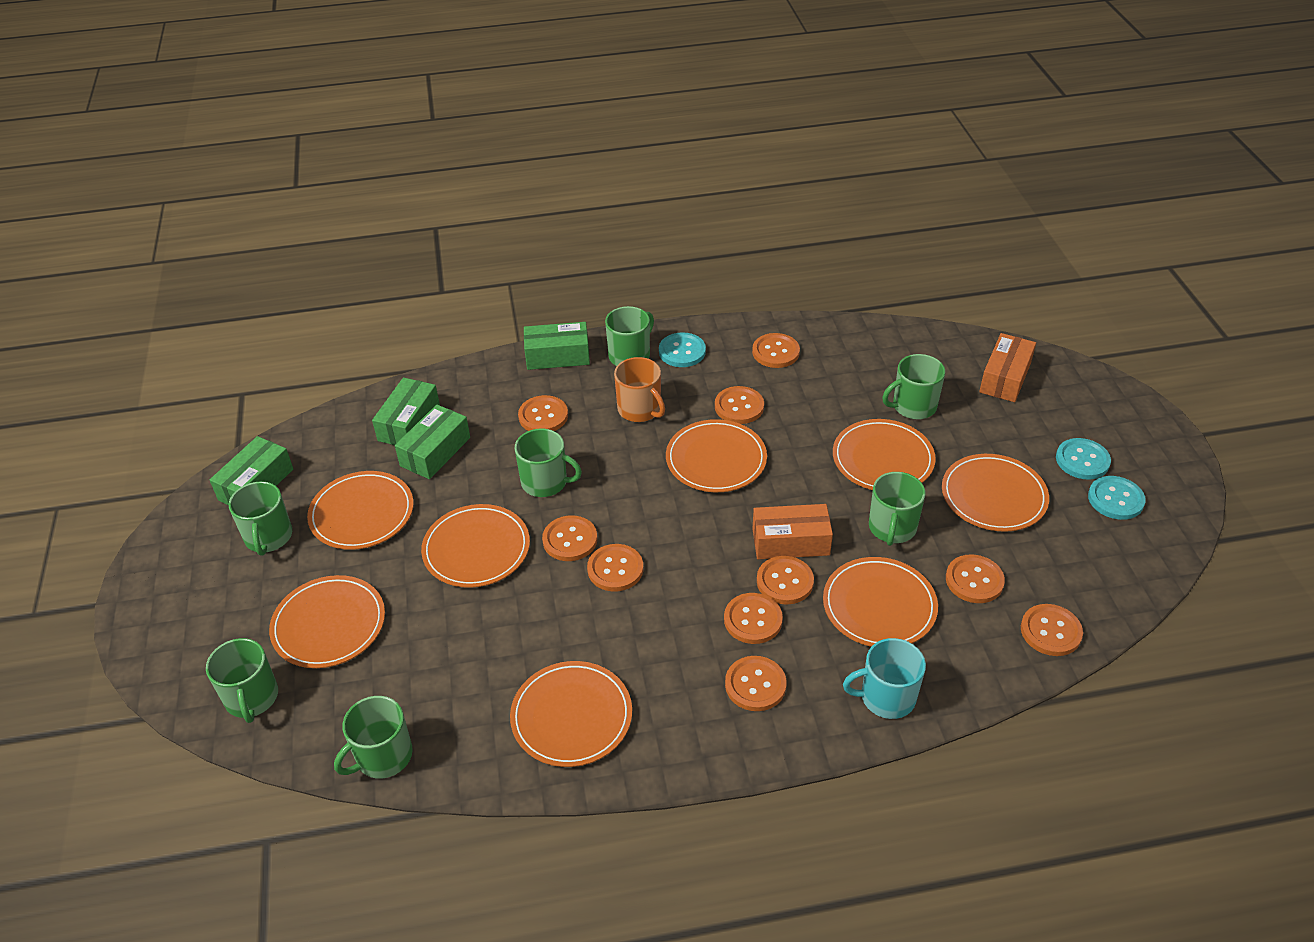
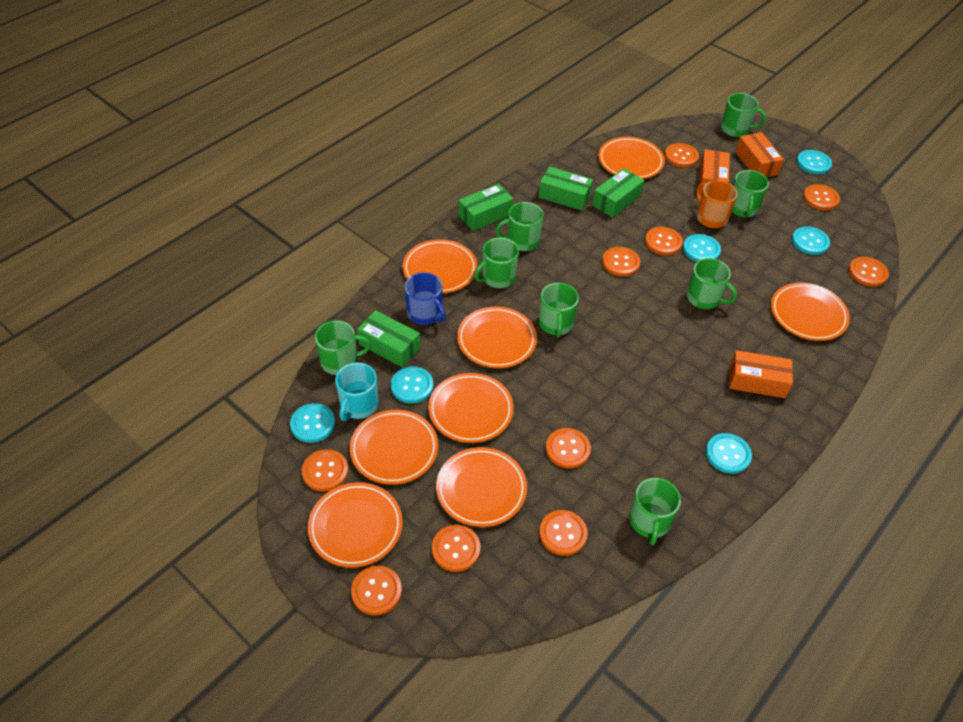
blue mug: 0 -> 1
green mug: 7 -> 8
orange box: 2 -> 3
turquoise button: 3 -> 6

